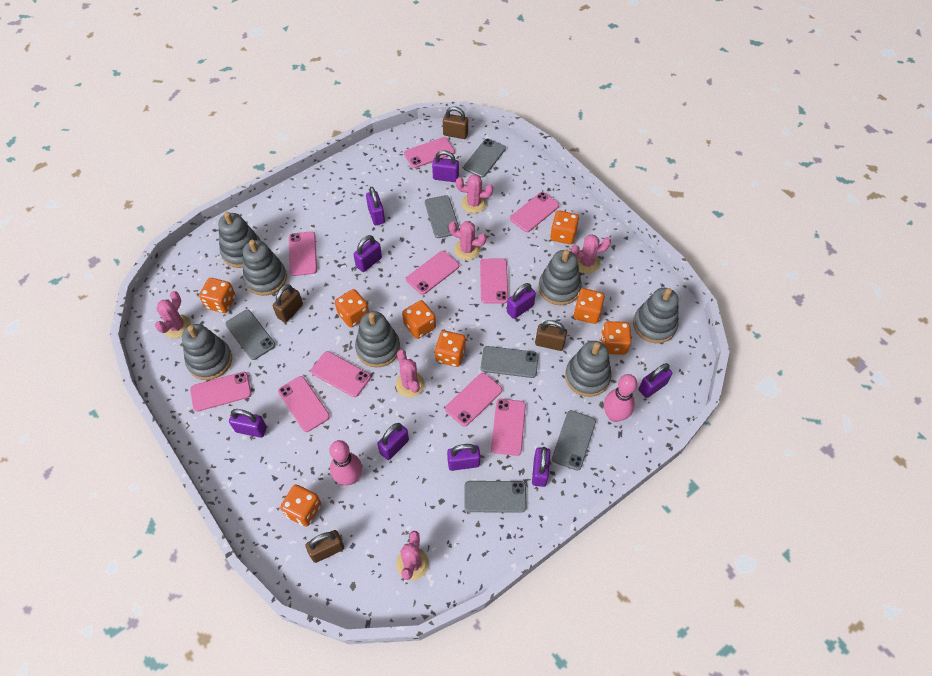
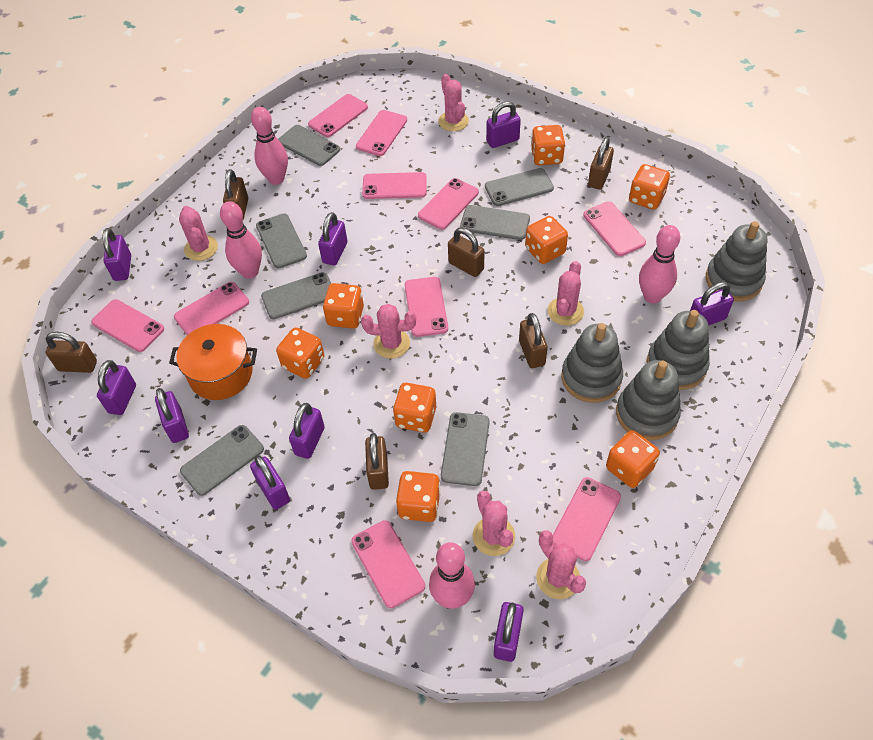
brown padlock: 4 -> 6
grey phone: 6 -> 7
grey stacking toy: 7 -> 4
orange pot: 0 -> 1
pink bowling pin: 2 -> 4

